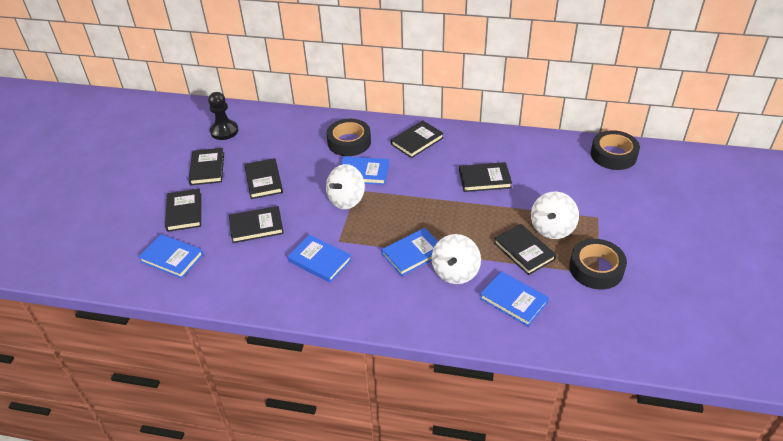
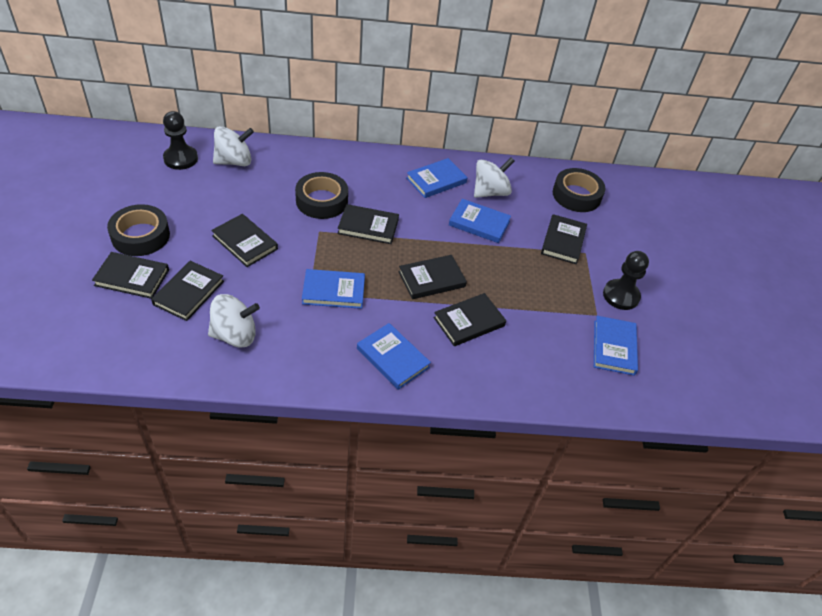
black pawn: 1 -> 2

